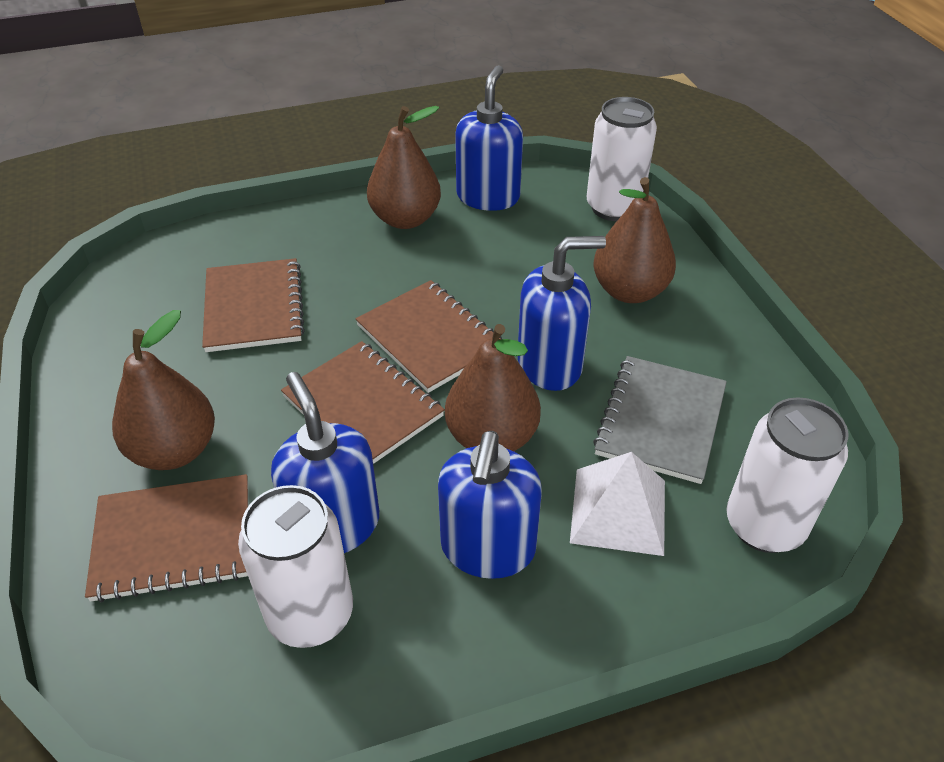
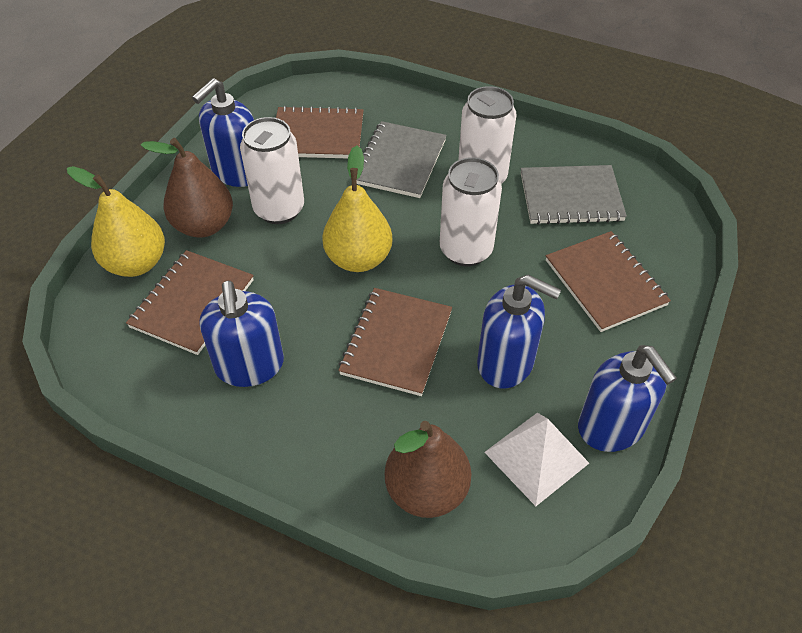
brown pear: 4 -> 2
grey notebook: 1 -> 2
yellow pear: 0 -> 2

